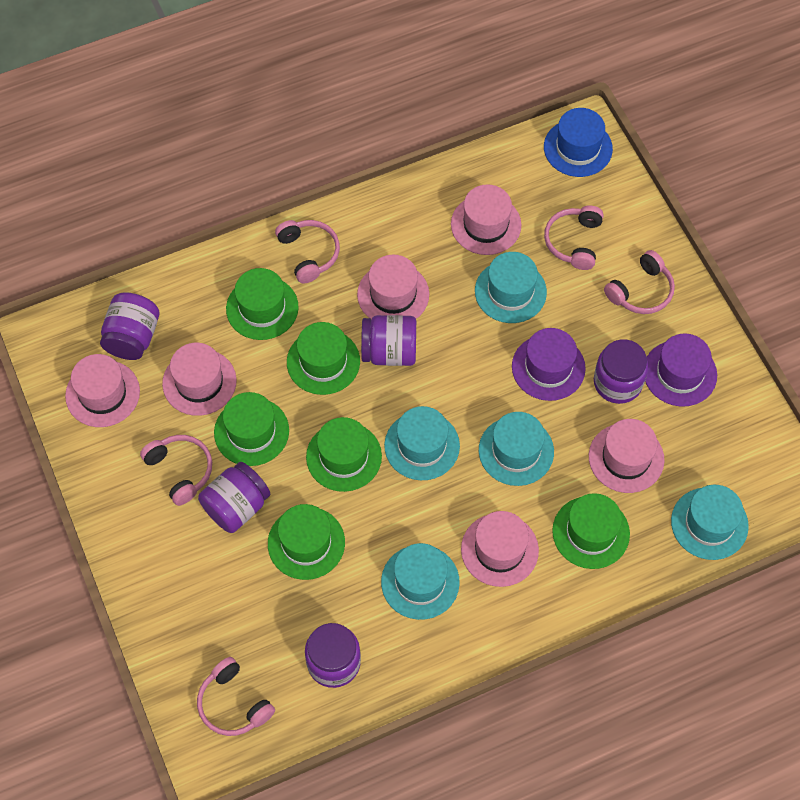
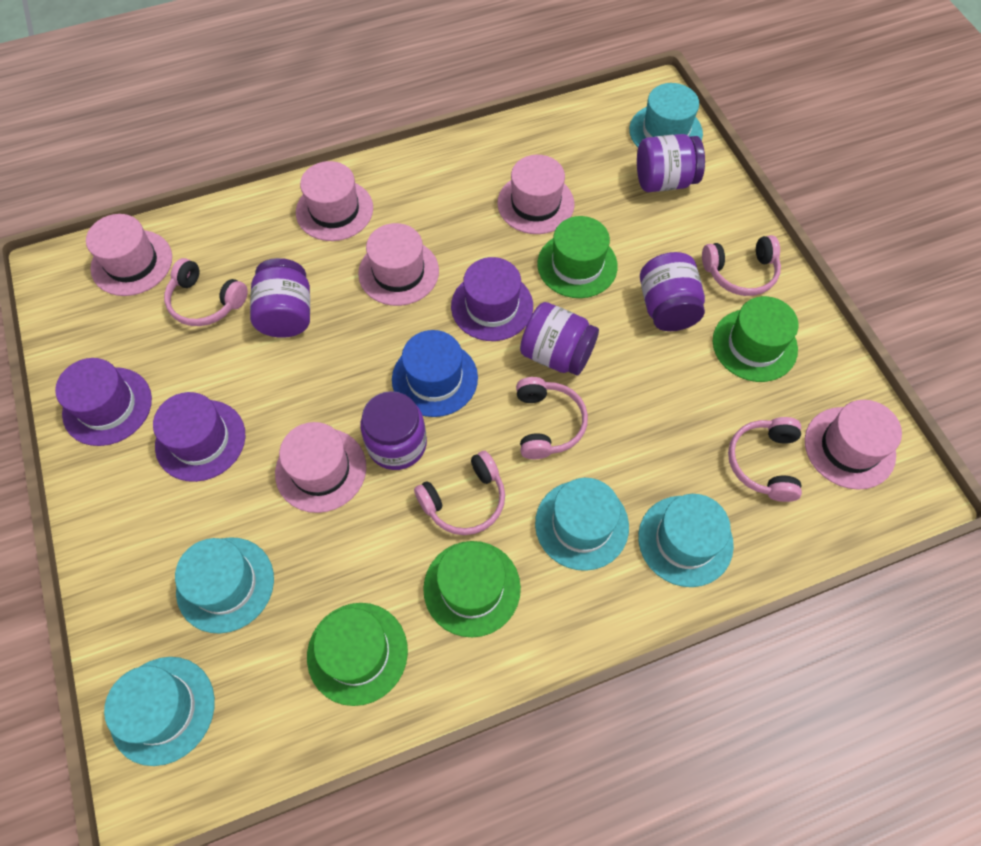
green hat: 6 -> 4
purple hat: 2 -> 3

